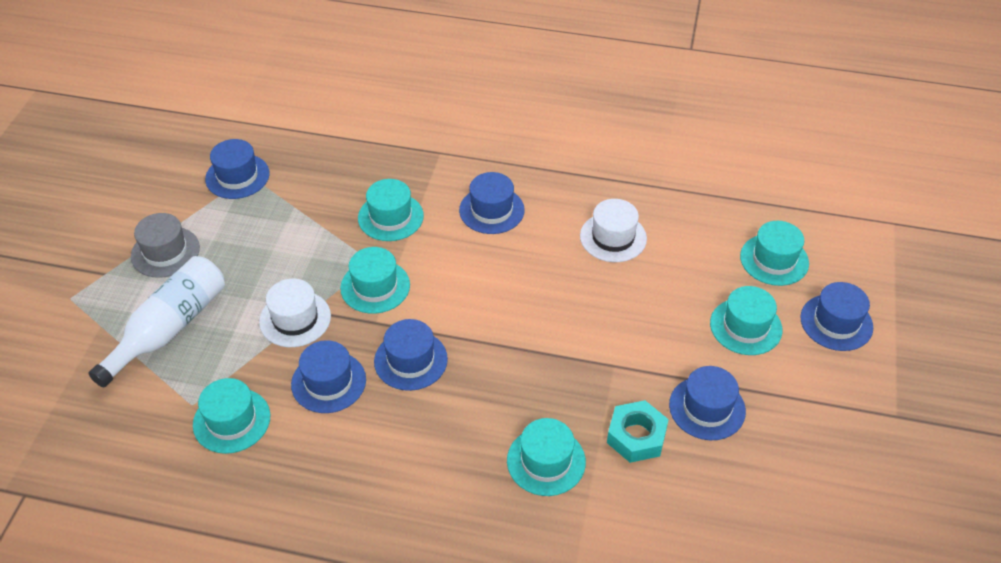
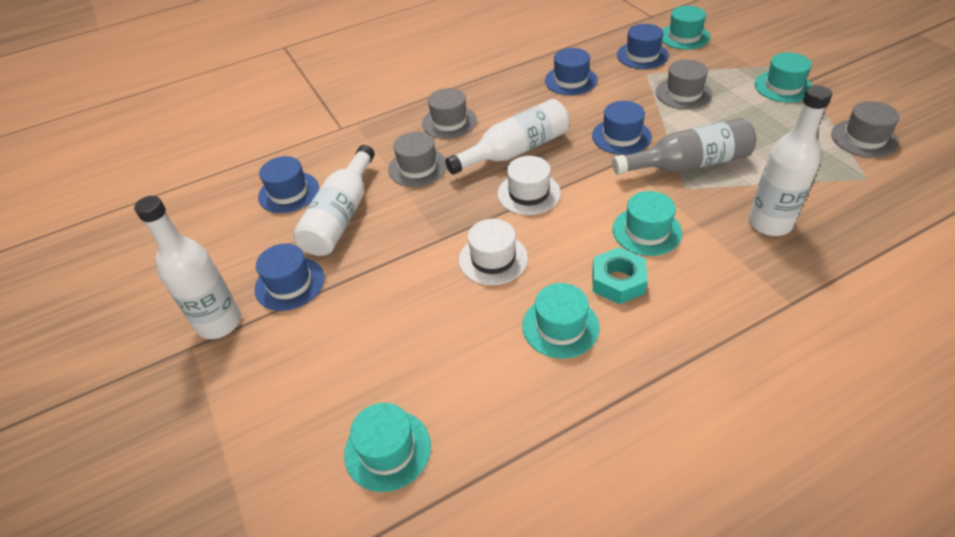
blue hat: 6 -> 5
grey bottle: 0 -> 1
grey hat: 1 -> 4
turquoise hat: 6 -> 5
white bottle: 1 -> 4

